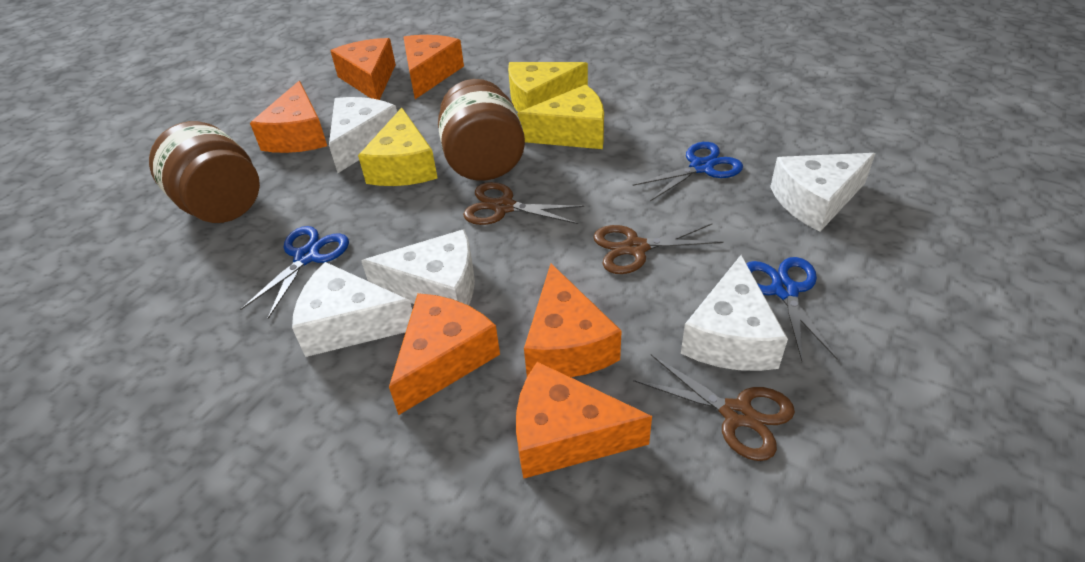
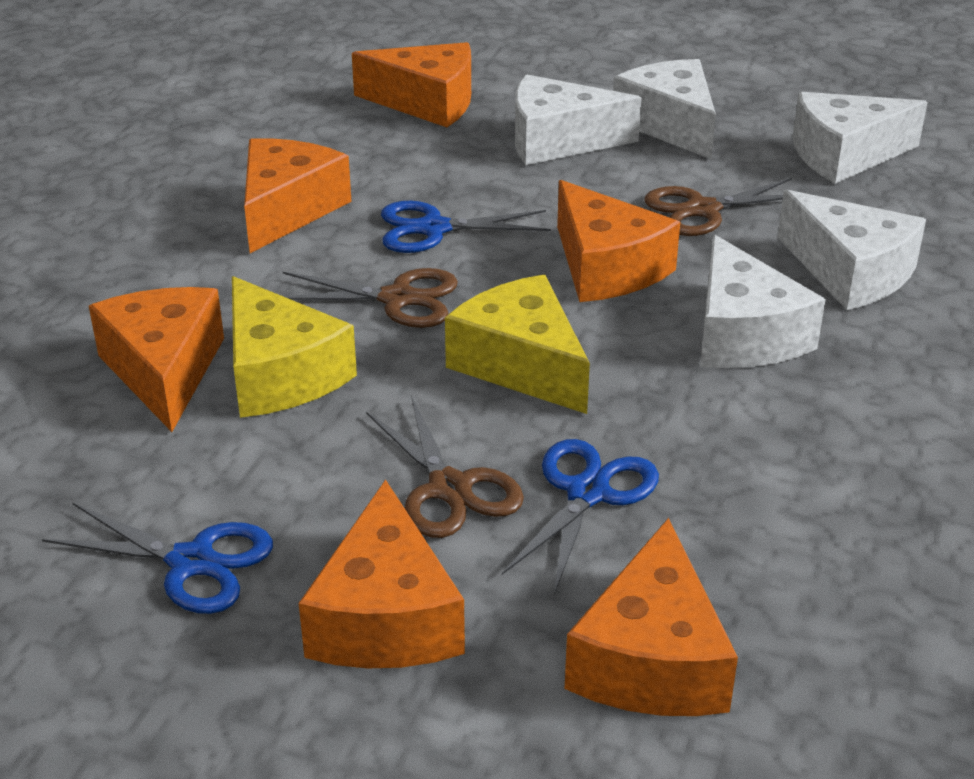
brown jar: 2 -> 0
yellow cheese: 3 -> 2

